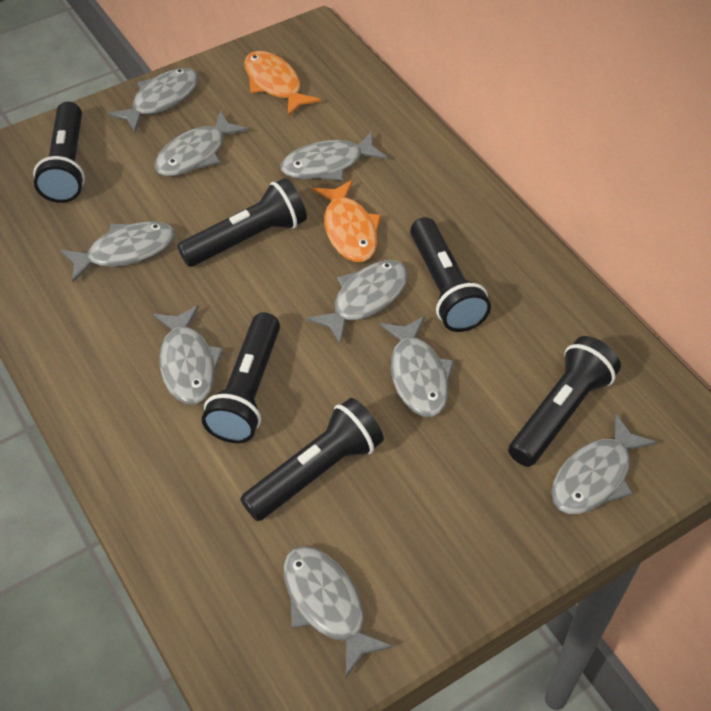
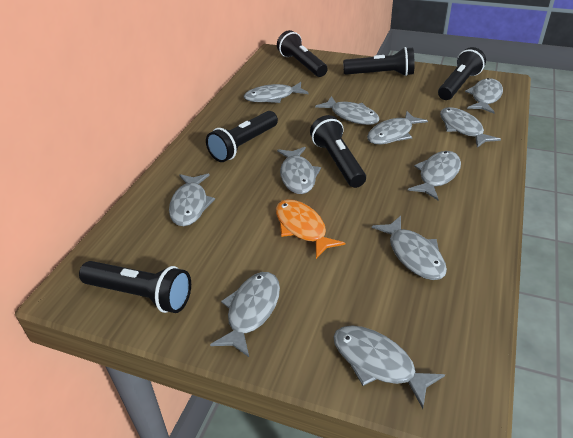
grey fish: 9 -> 11
orange fish: 2 -> 1

